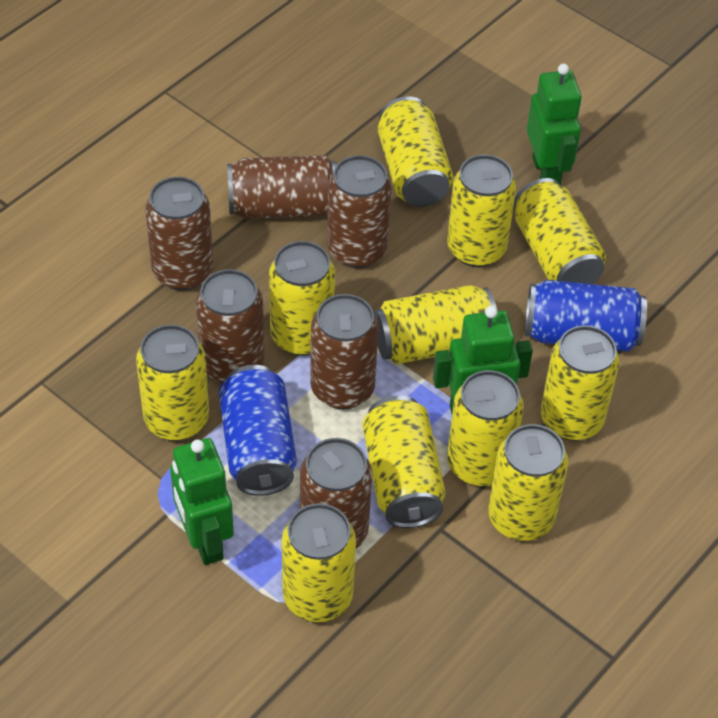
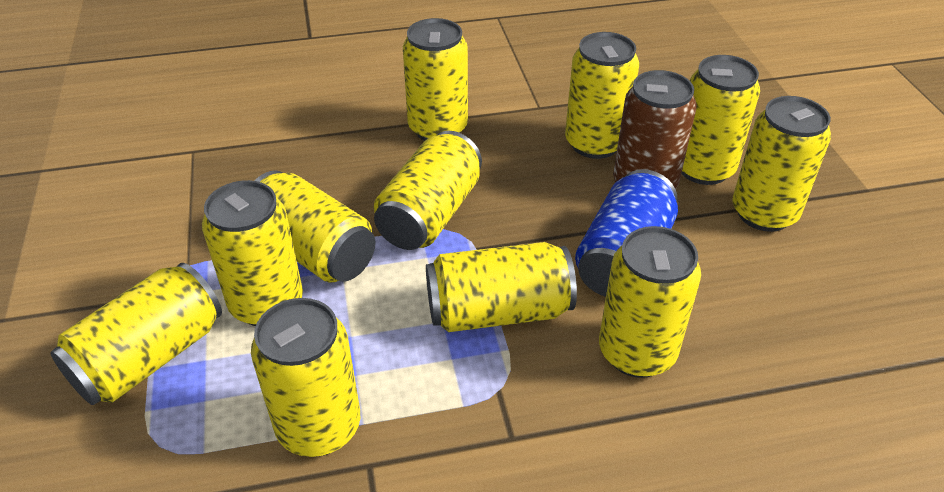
blue can: 2 -> 1
brown can: 6 -> 1
green robot: 3 -> 0

